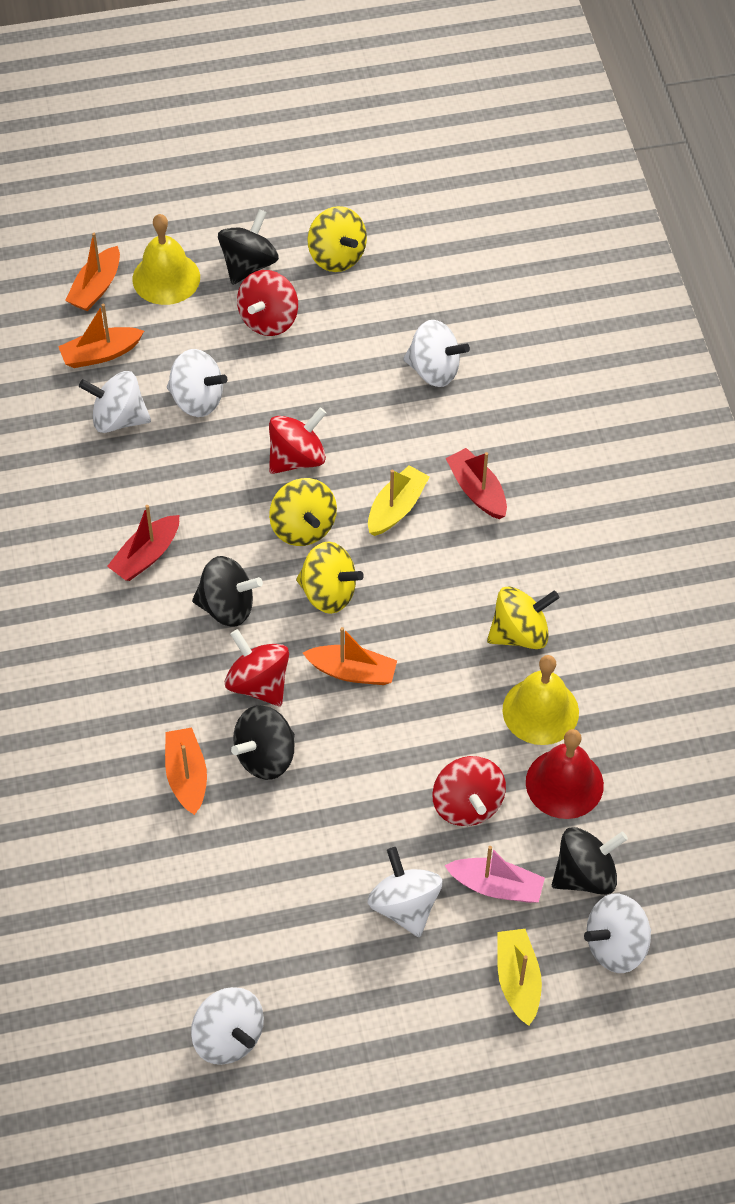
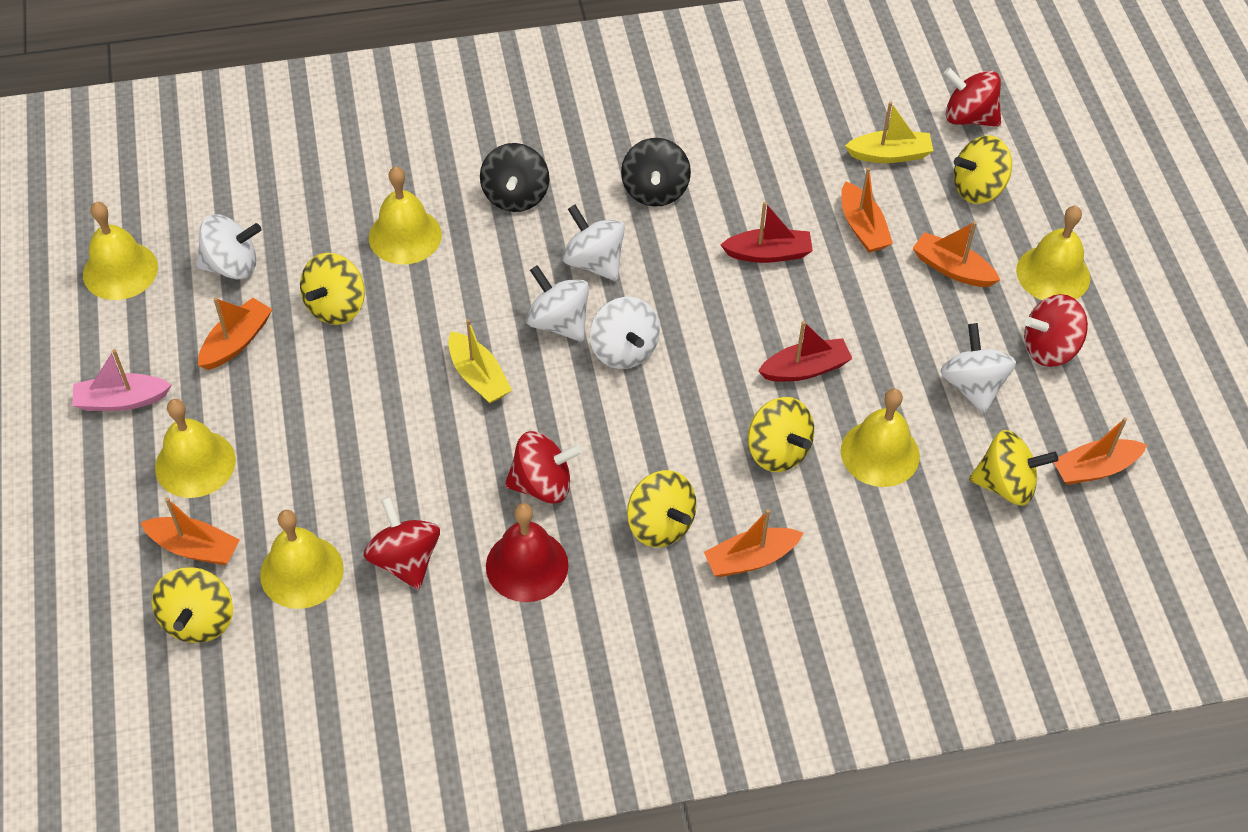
black spinning top: 4 -> 2
orange boat: 4 -> 6
white spinning top: 6 -> 5
yellow bell: 2 -> 6
yellow spinning top: 4 -> 6

